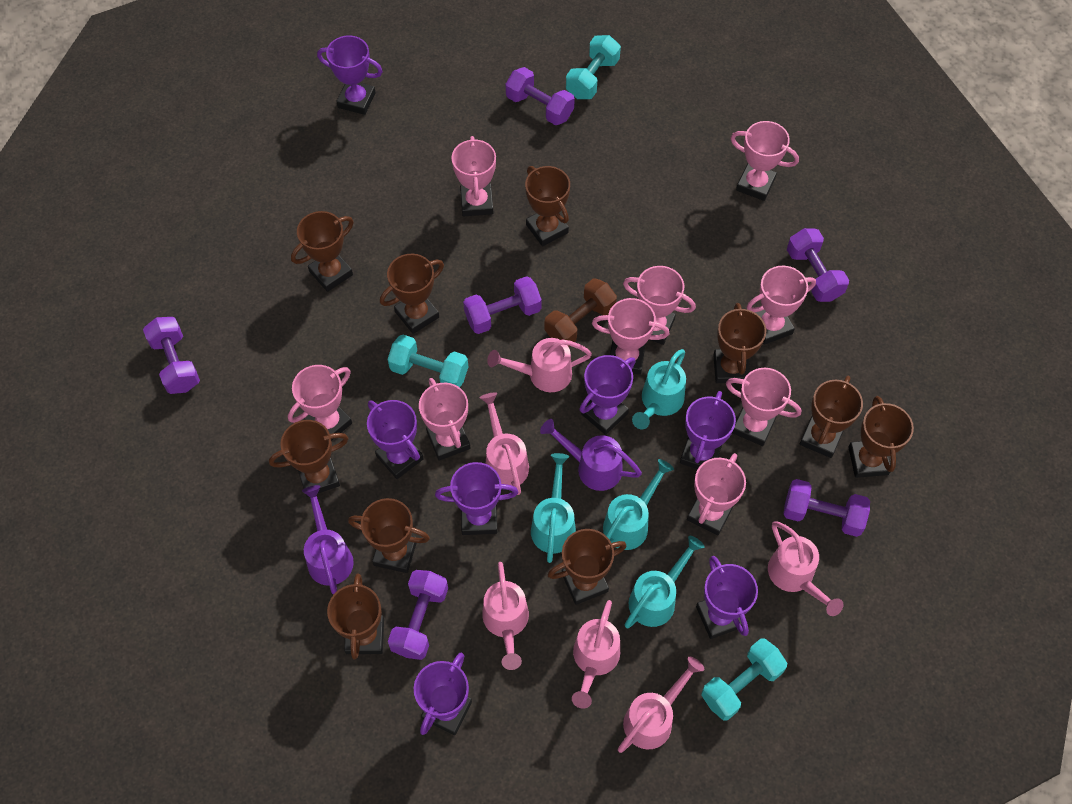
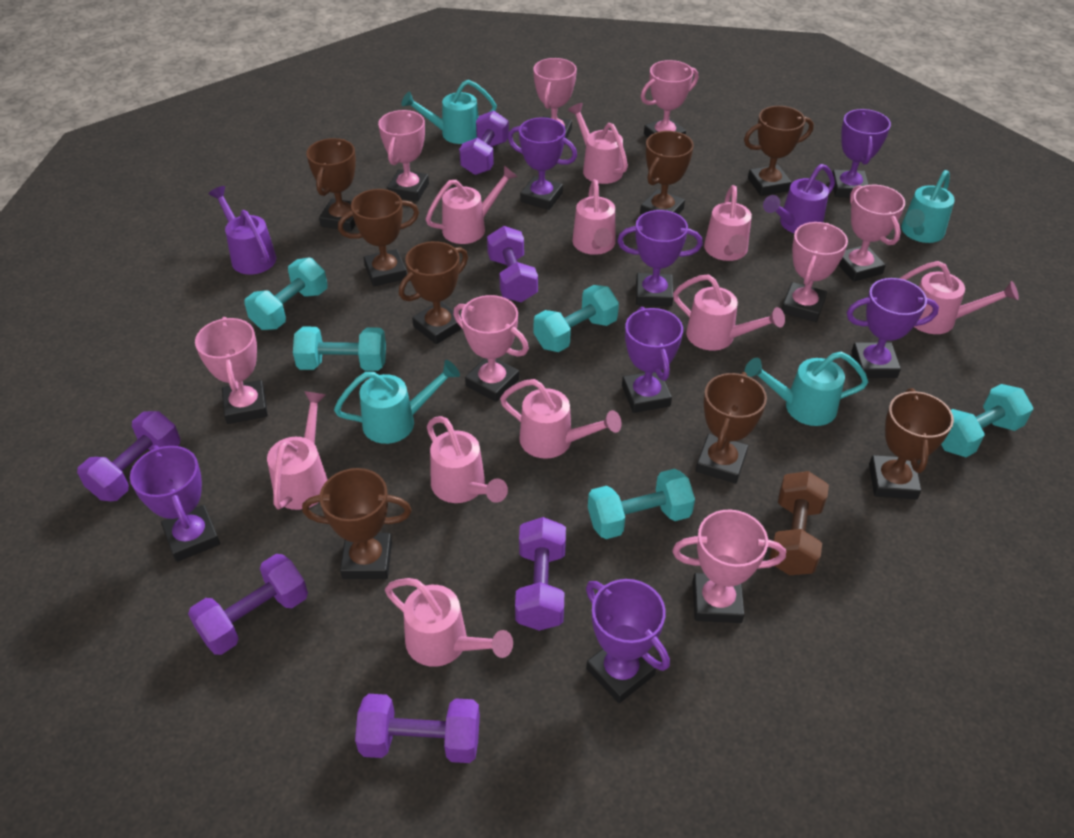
brown trophy: 10 -> 8
pink trophy: 9 -> 8
pink watering can: 6 -> 10
turquoise dumbbell: 3 -> 5

